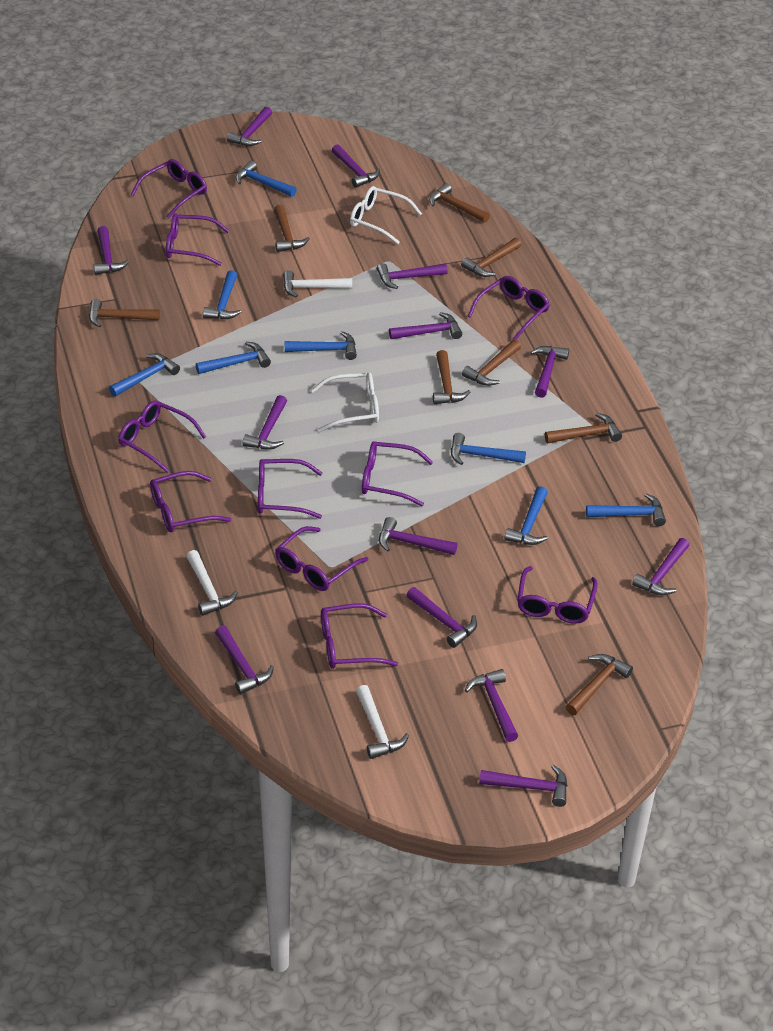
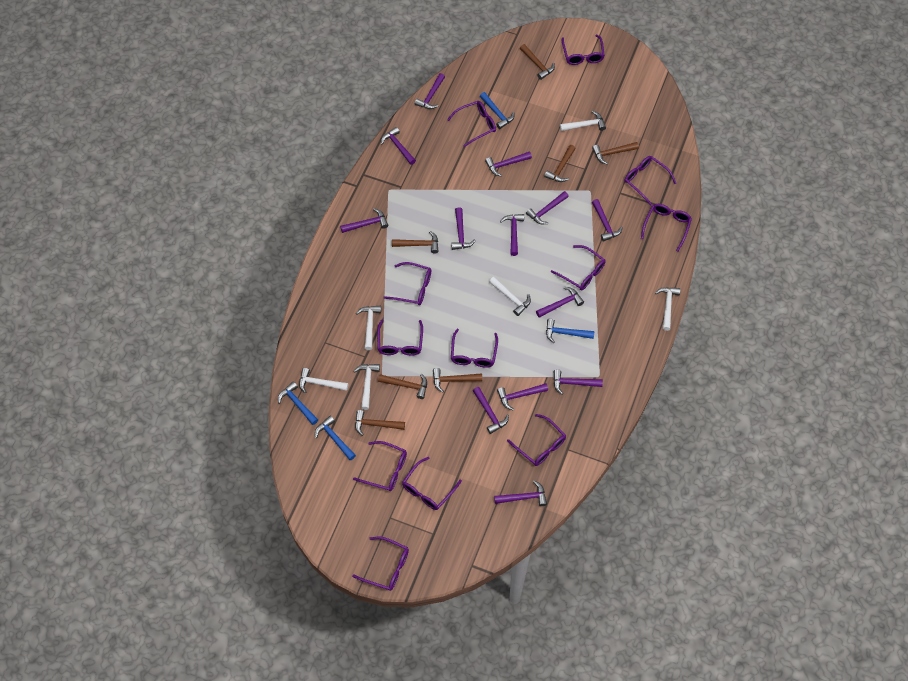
blue hammer: 8 -> 4
brown hammer: 8 -> 7
purple glasses: 10 -> 12
white glasses: 2 -> 0
white hammer: 3 -> 6

